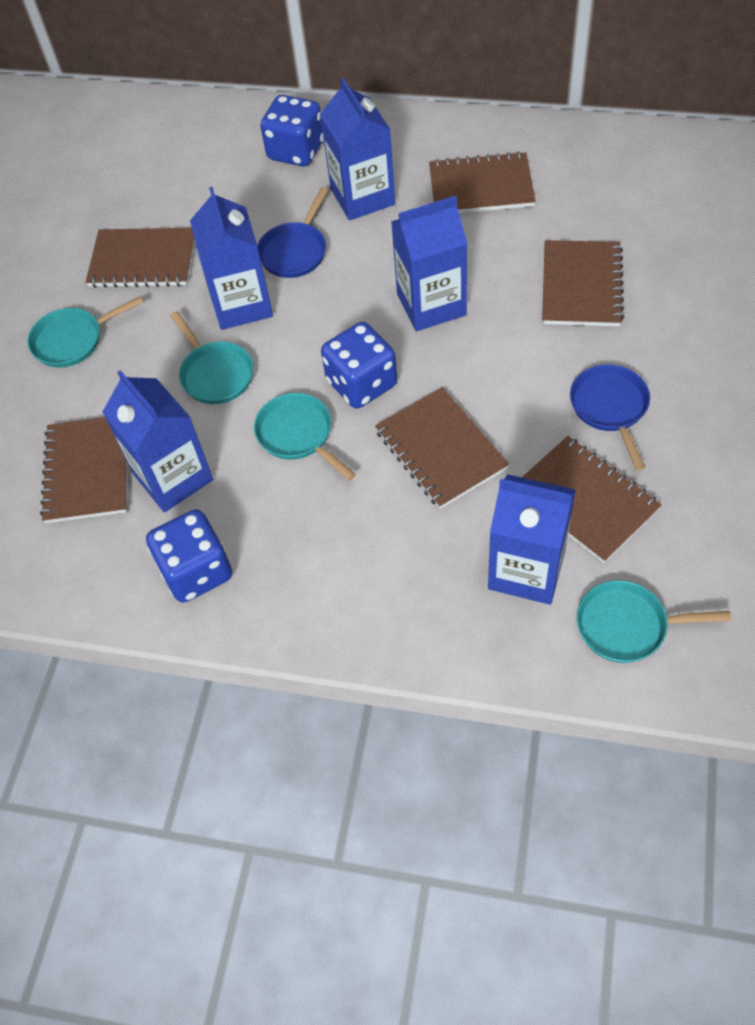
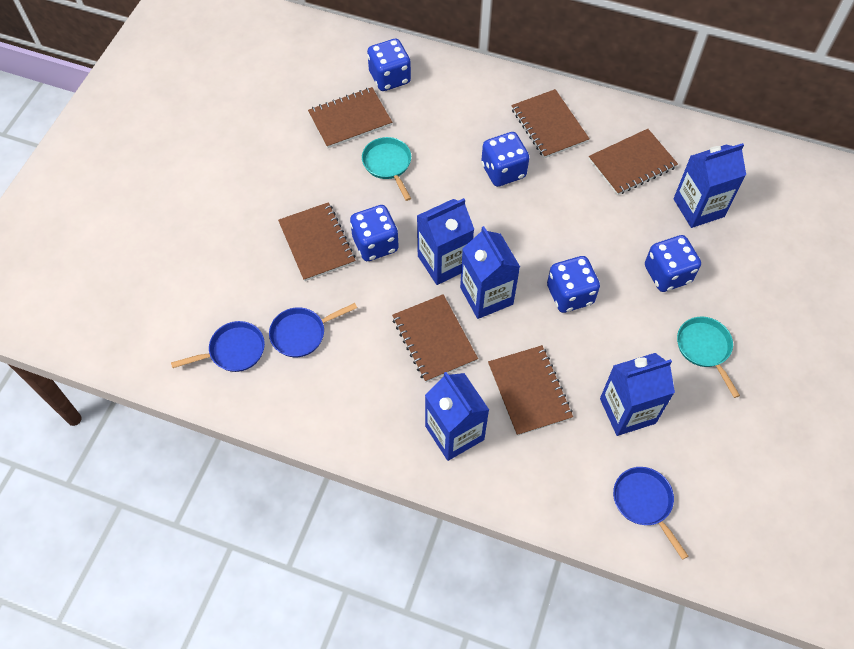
blue dice: 3 -> 5
blue pan: 2 -> 3
turquoise pan: 4 -> 2

